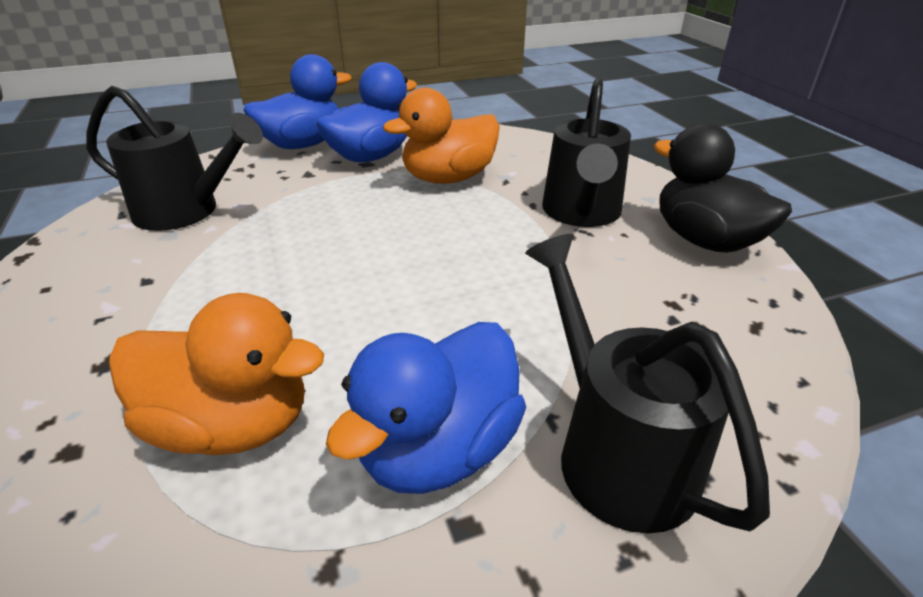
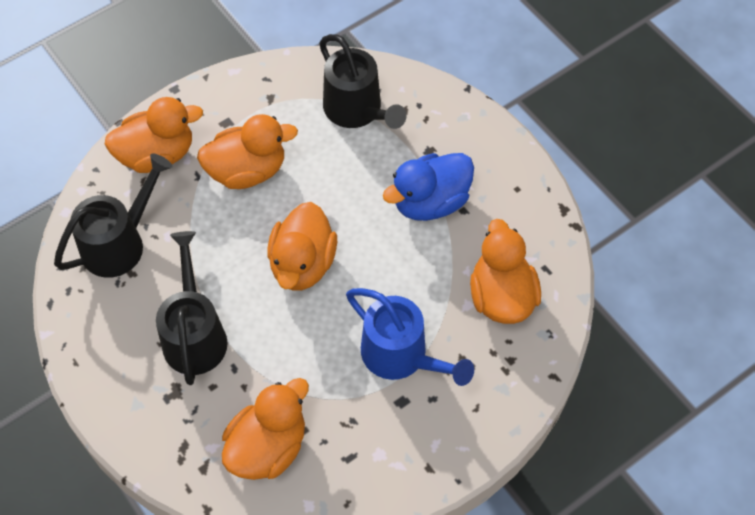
black duck: 1 -> 0
blue duck: 3 -> 1
blue watering can: 0 -> 1
orange duck: 2 -> 5

